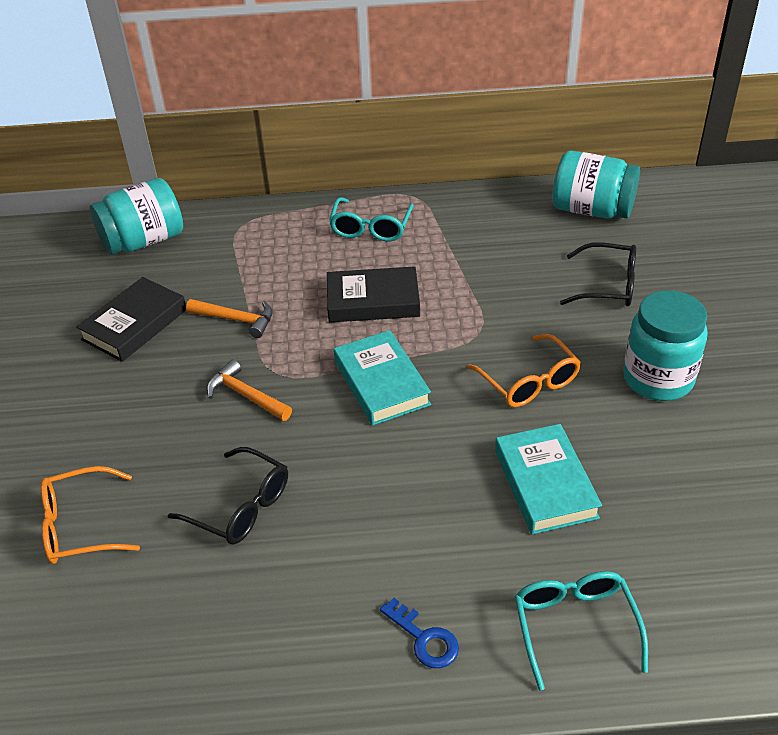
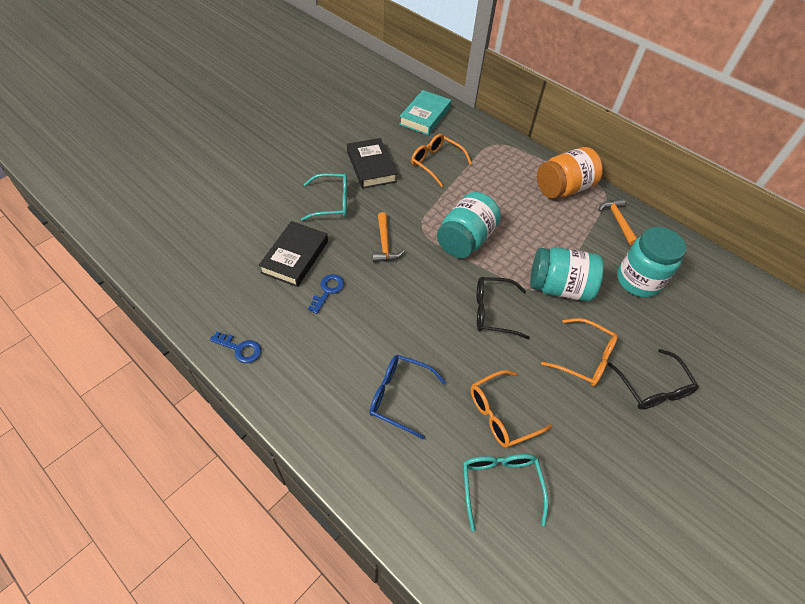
blue glasses: 0 -> 1
blue key: 1 -> 2
orange glasses: 2 -> 3
orange jar: 0 -> 1
turquoise book: 2 -> 1

